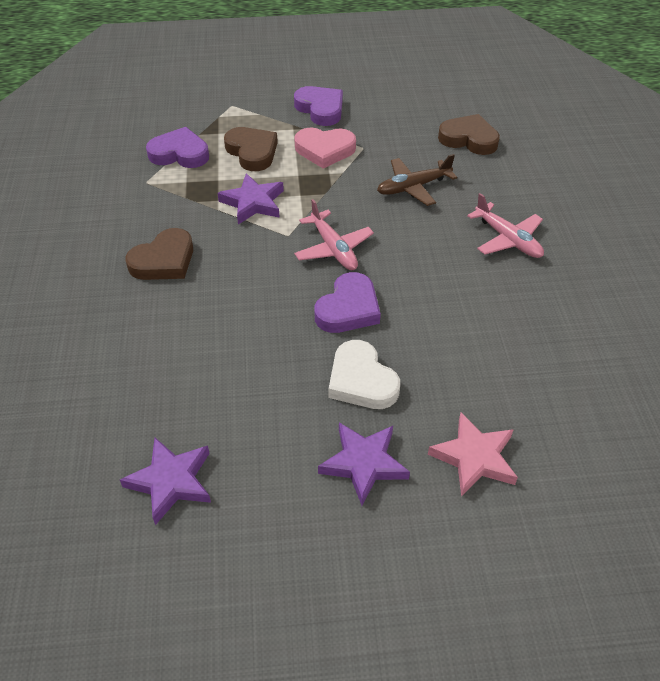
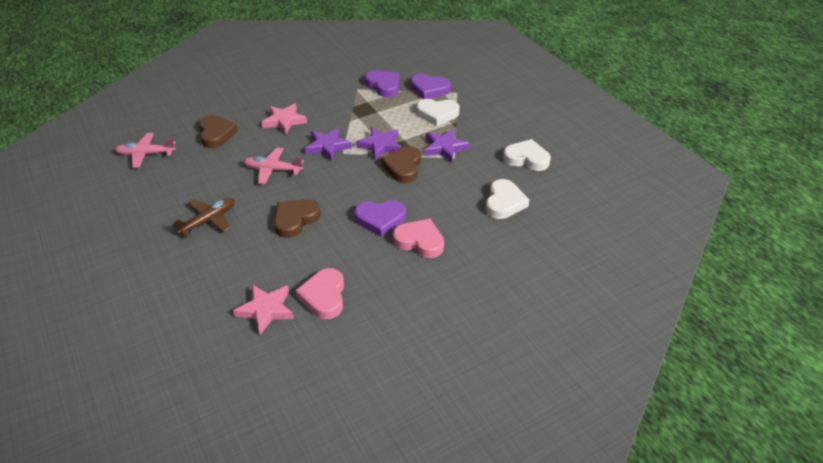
pink heart: 1 -> 2
pink star: 1 -> 2
white heart: 1 -> 3

